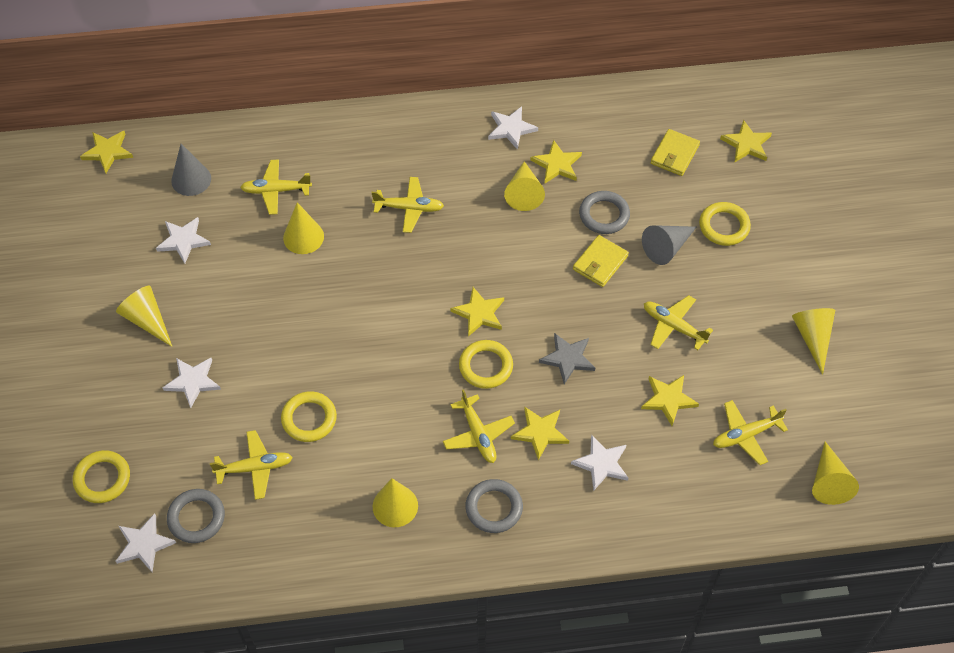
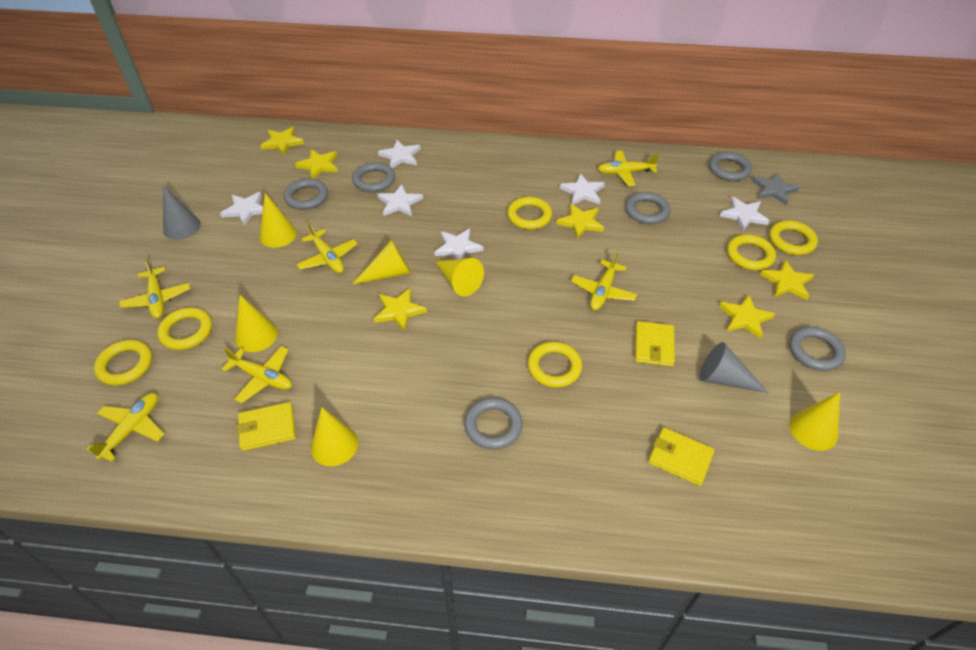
grey ring: 3 -> 6
white star: 5 -> 6
yellow ring: 4 -> 6
yellow wallet: 2 -> 3

